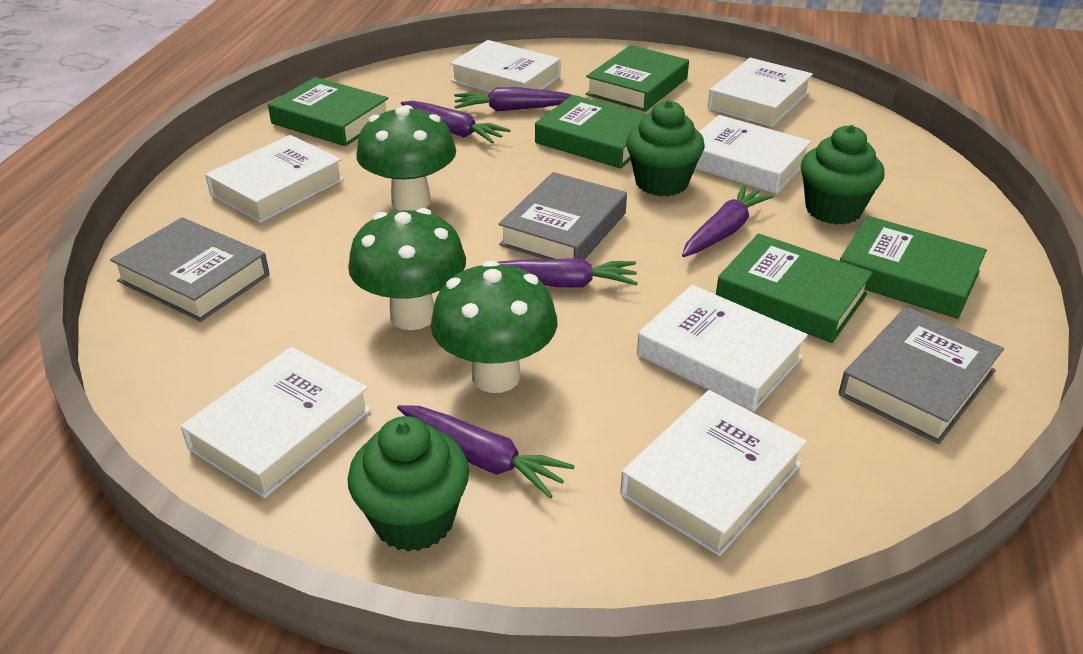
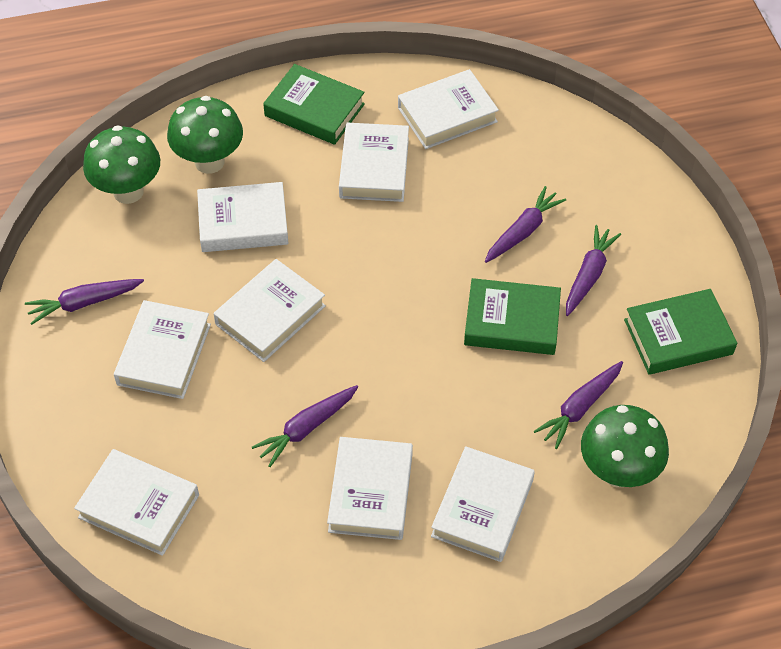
green book: 5 -> 3
green cupcake: 3 -> 0
grey book: 3 -> 0
white book: 7 -> 8

